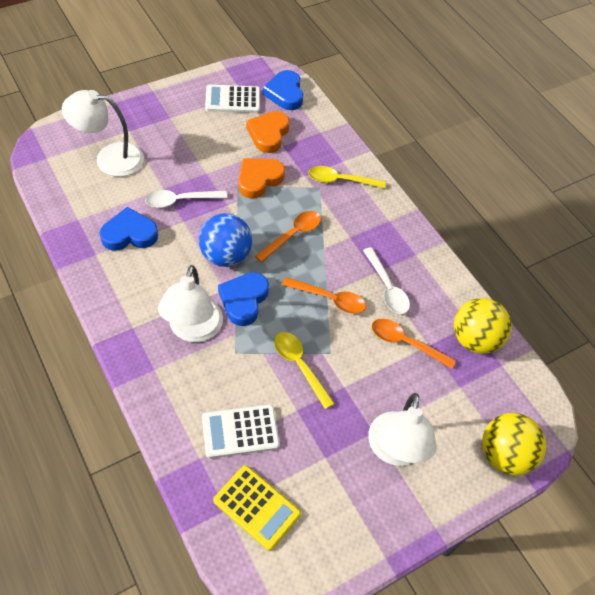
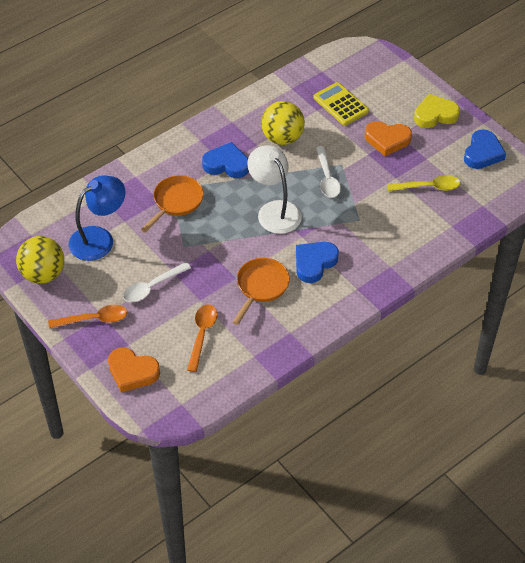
blue ball: 1 -> 0
blue lamp: 0 -> 1
orange pan: 0 -> 2
orange spoon: 3 -> 2
white calculator: 2 -> 0
white lamp: 3 -> 1
yellow heart: 0 -> 1
yellow spoon: 2 -> 1

